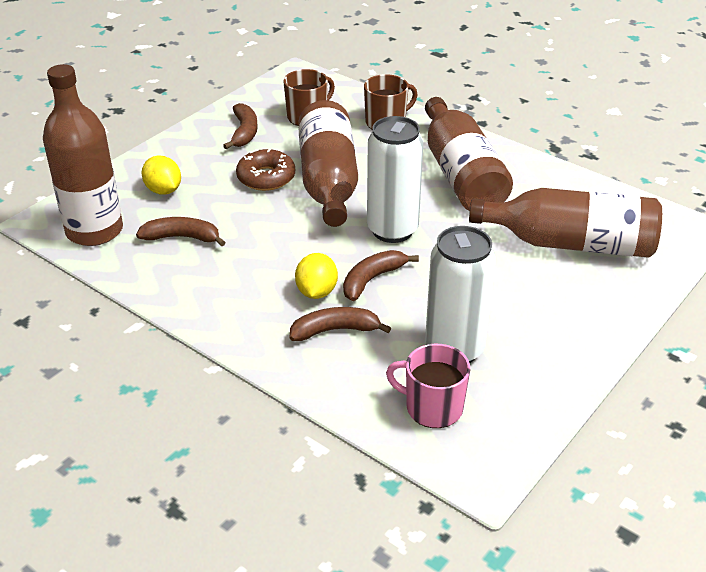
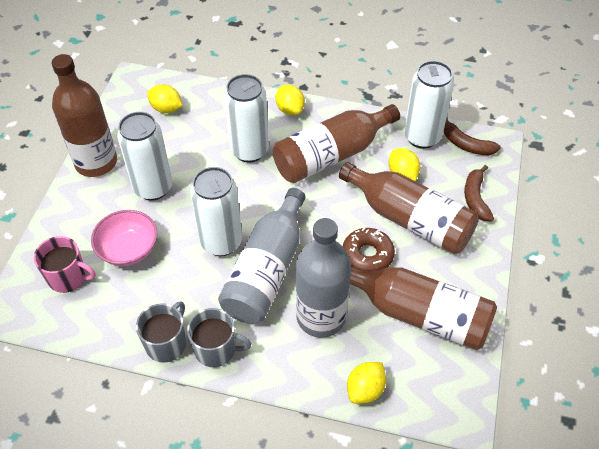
brown banana: 4 -> 2
brown mug: 2 -> 0
grey bottle: 0 -> 2
grey mug: 0 -> 2
pink bowl: 0 -> 1
white can: 2 -> 4
yellow lemon: 2 -> 4

